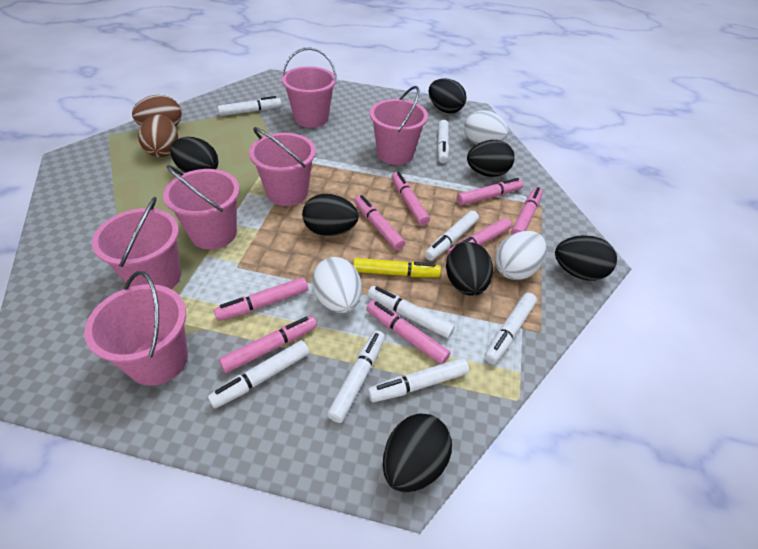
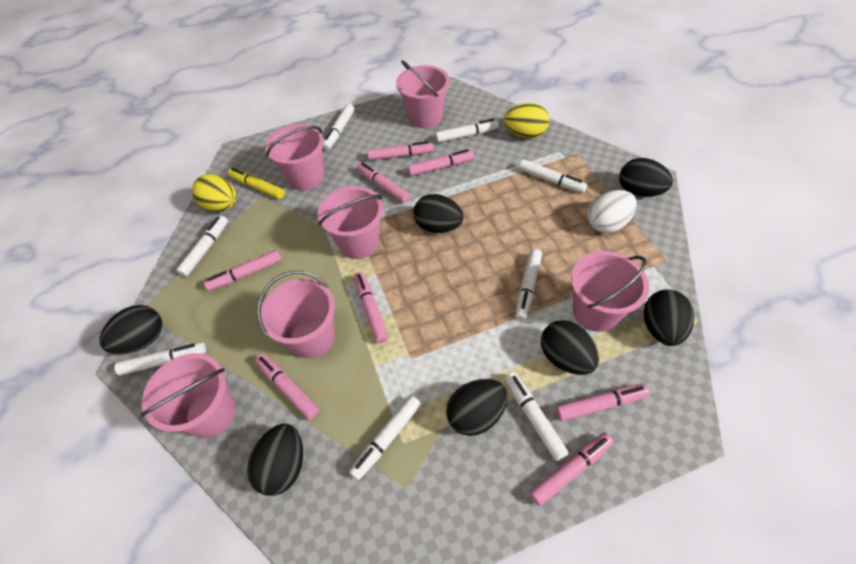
brown egg: 2 -> 0
white egg: 3 -> 1
yellow egg: 0 -> 2

